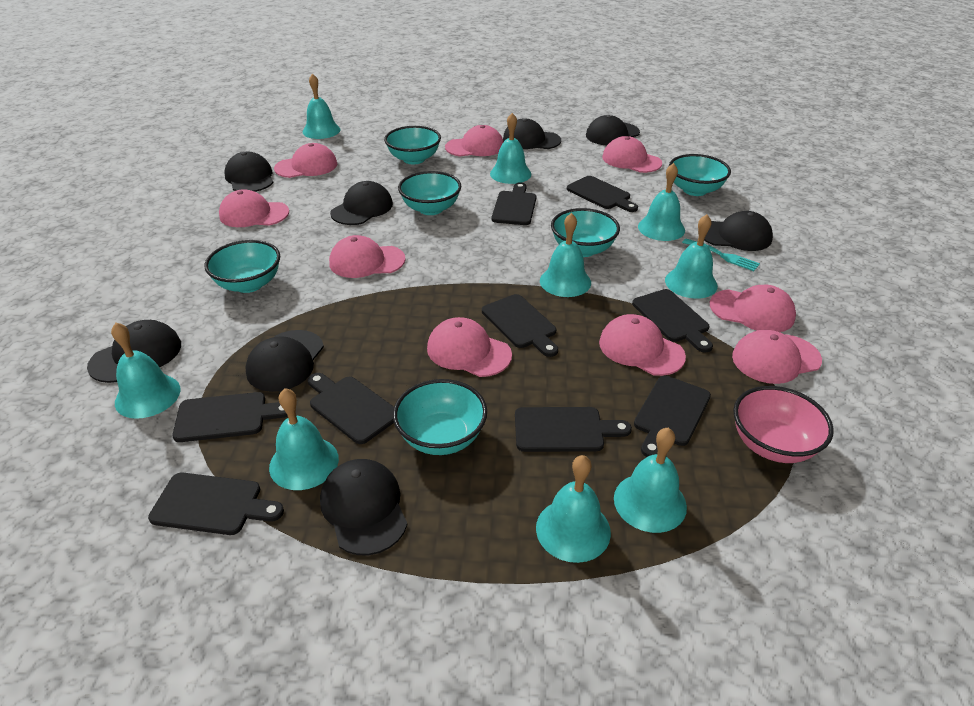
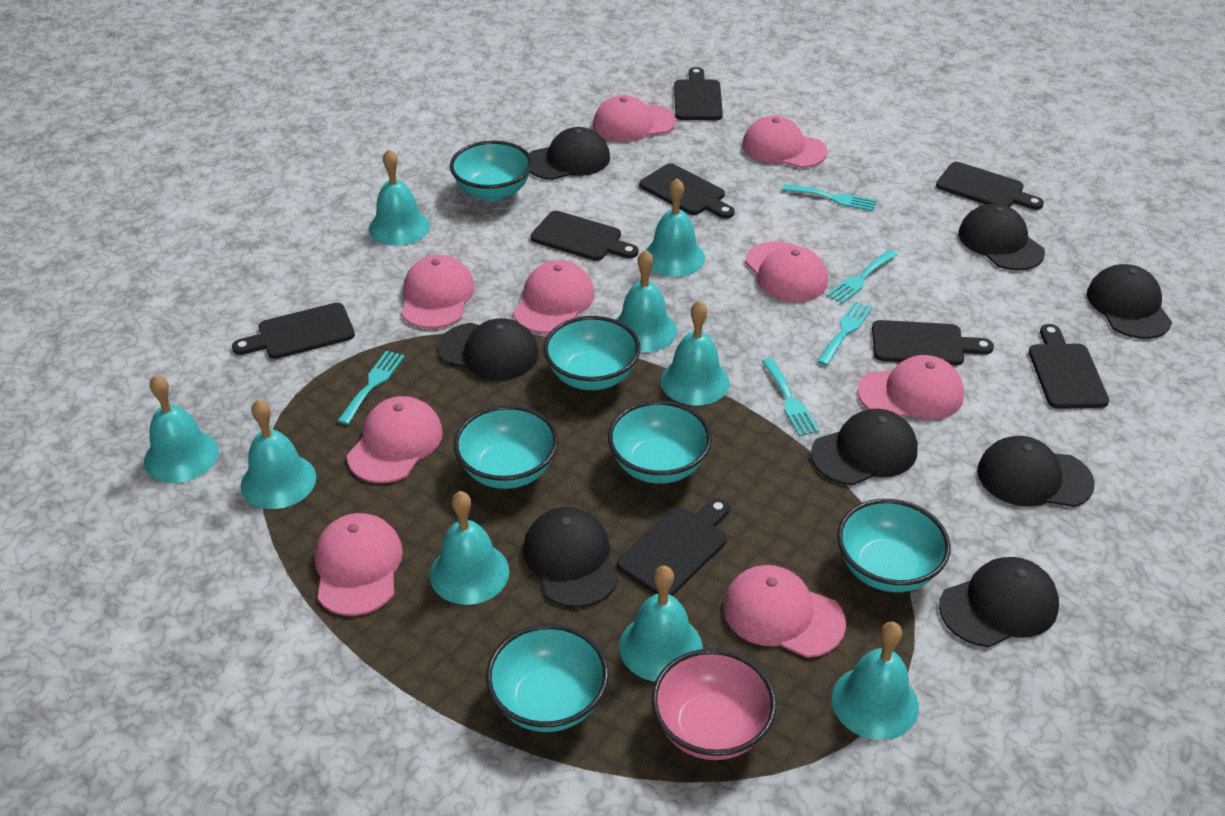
black cutting board: 9 -> 8
turquoise fork: 1 -> 5

